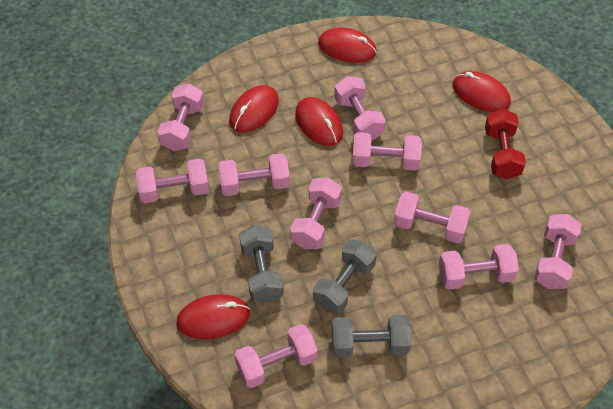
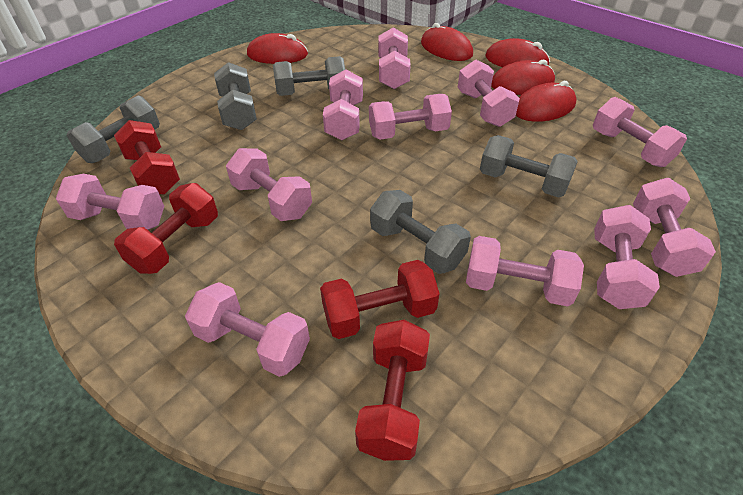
grey dumbbell: 3 -> 5
pink dumbbell: 10 -> 11
red dumbbell: 1 -> 4

